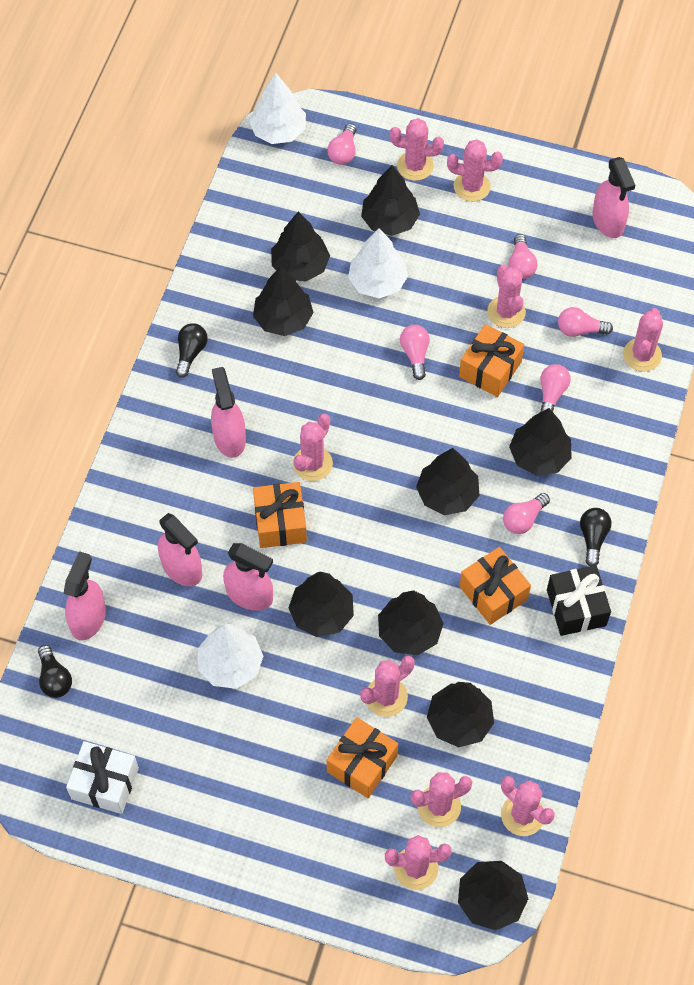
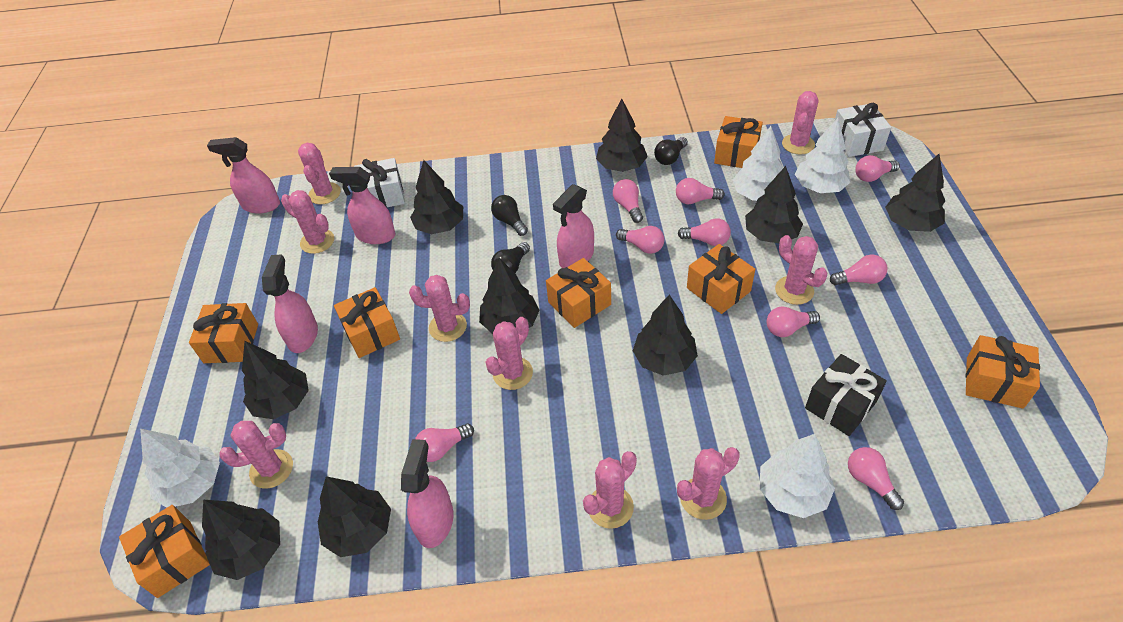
orange gift: 4 -> 7
pink light bulb: 6 -> 9
white gift: 1 -> 2
white tree: 3 -> 4

